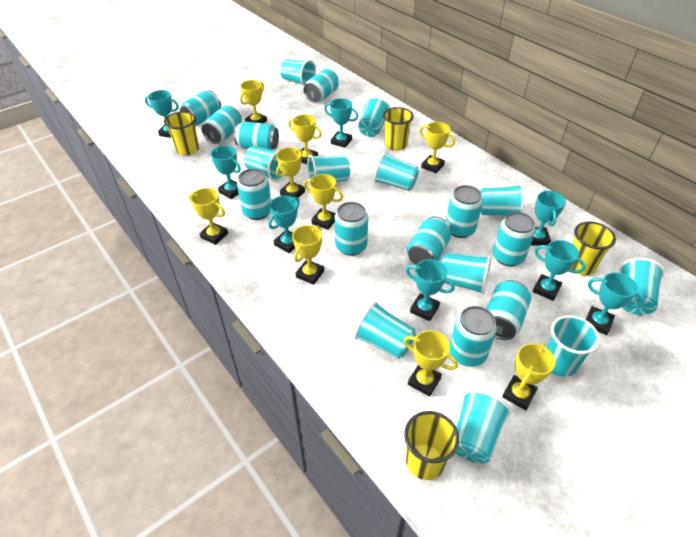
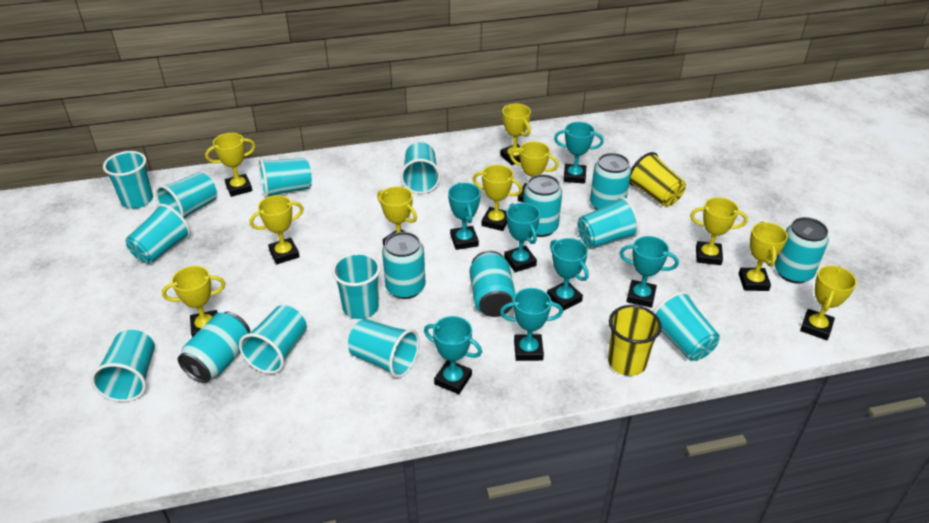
turquoise can: 11 -> 6
turquoise trophy: 8 -> 7
yellow cup: 4 -> 2
yellow trophy: 9 -> 10

